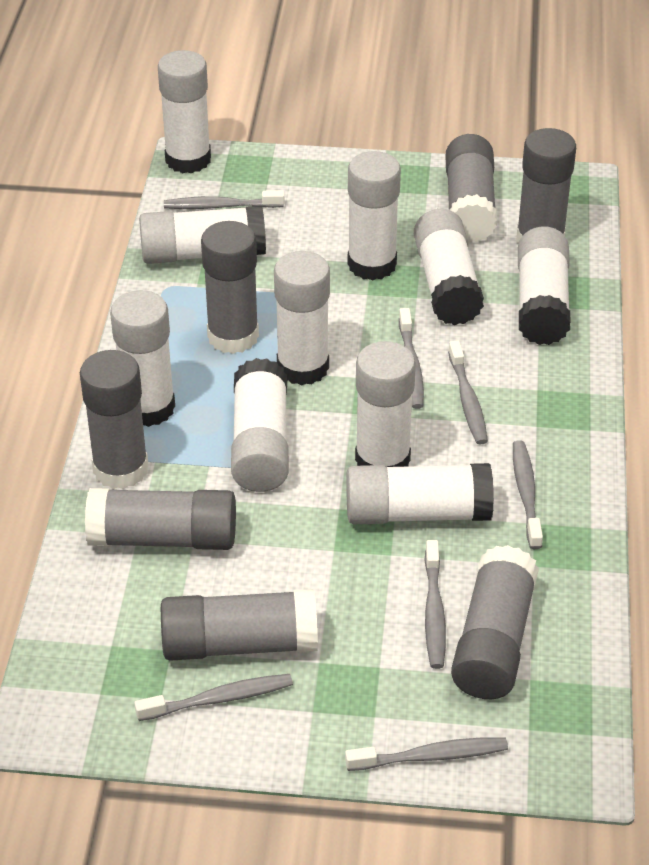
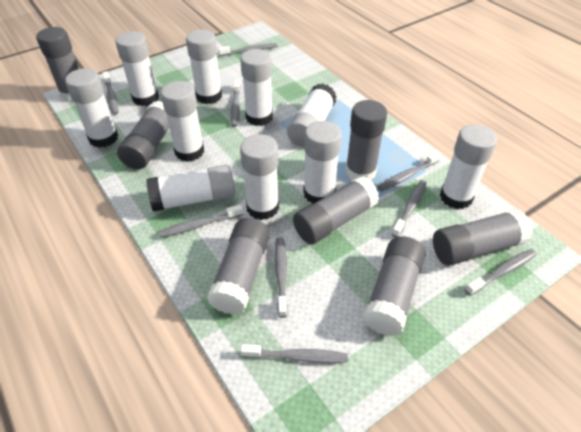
grey toothbrush: 7 -> 9

